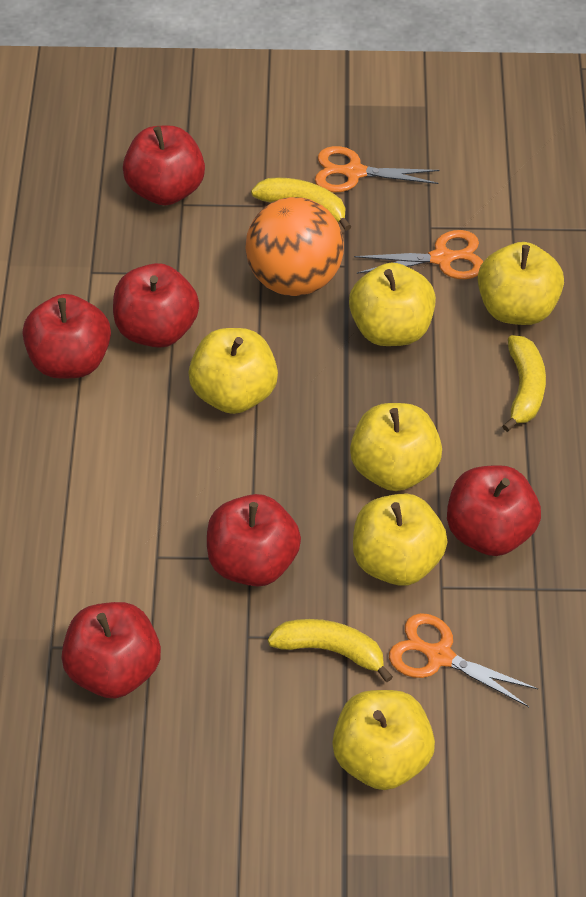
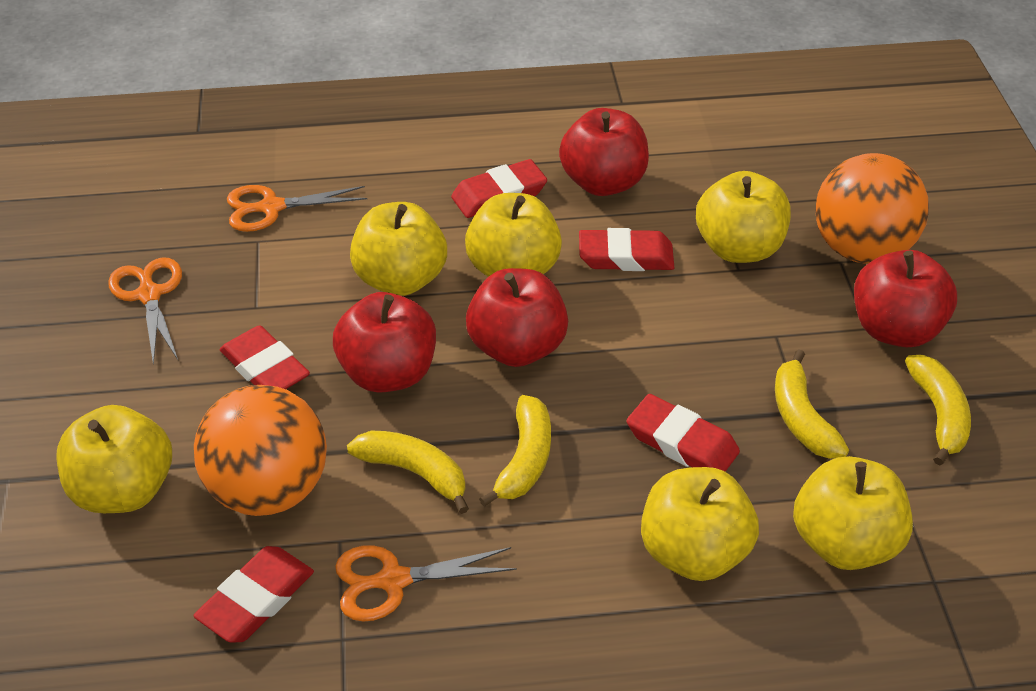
orange ball: 1 -> 2
red apple: 6 -> 4
red eraser: 0 -> 5
yellow banana: 3 -> 4

